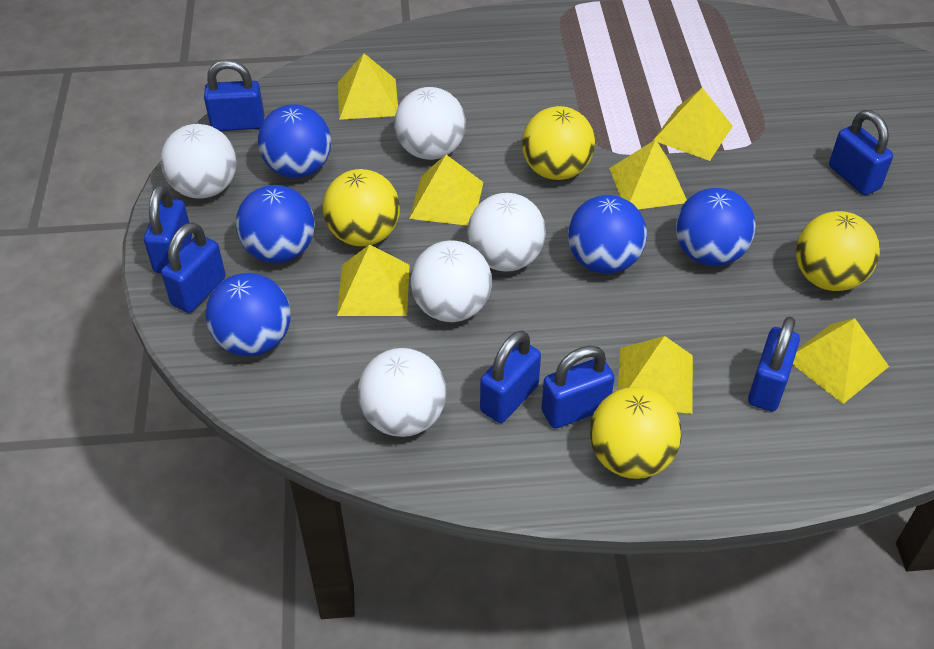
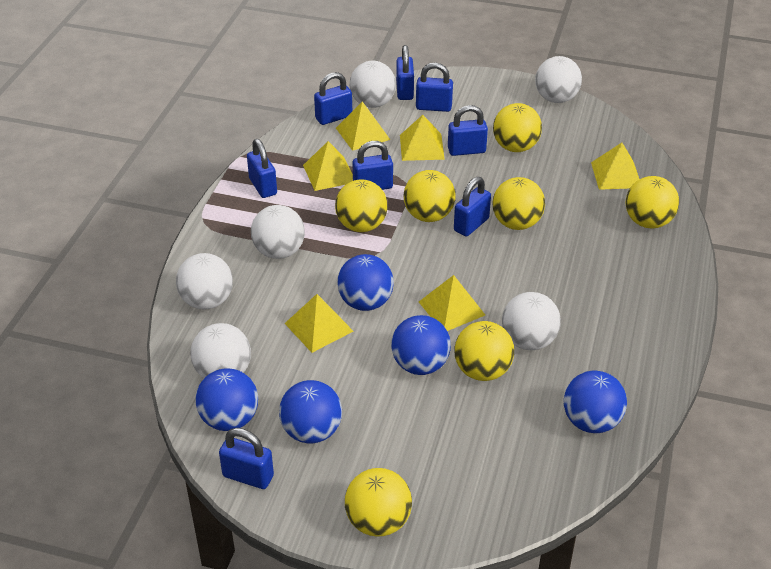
blue padlock: 7 -> 8
white ball: 5 -> 6
yellow ball: 4 -> 7
yellow pyramid: 7 -> 6

